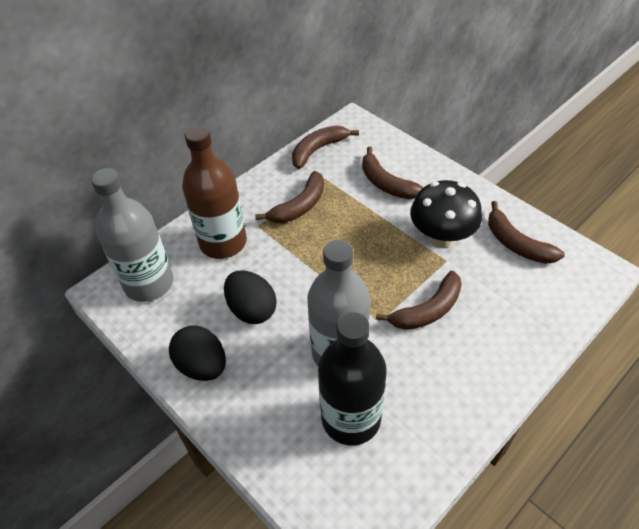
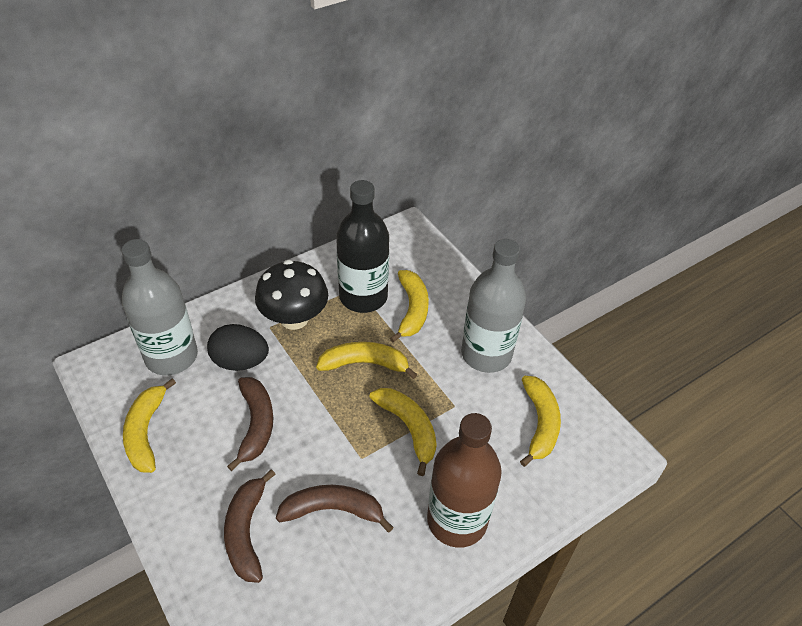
black egg: 2 -> 1
brown banana: 5 -> 3
yellow banana: 0 -> 5

